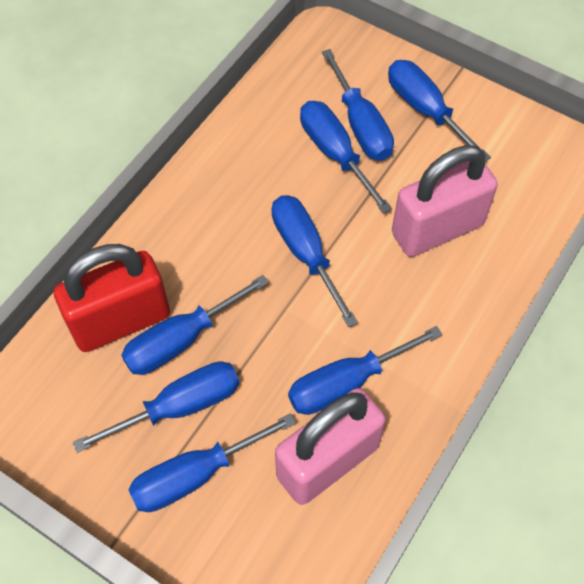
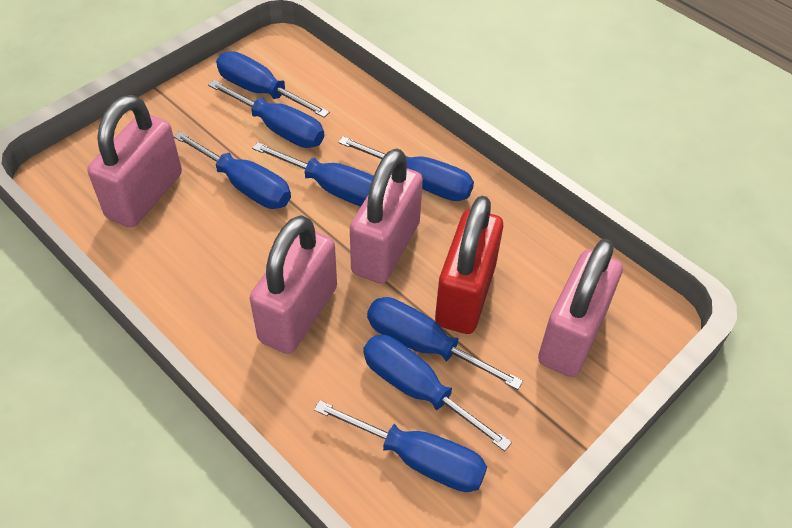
pink padlock: 2 -> 4

